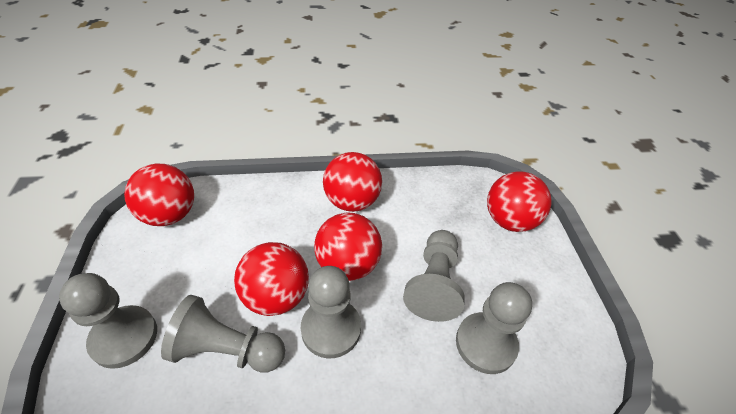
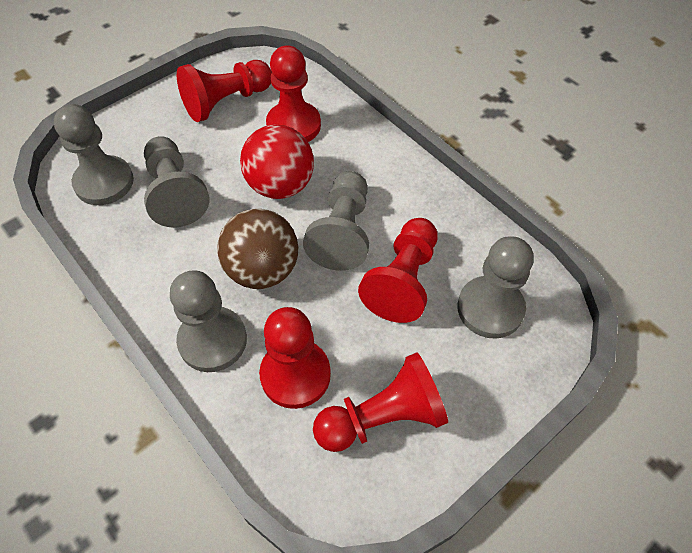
brown ball: 0 -> 1
red ball: 5 -> 1
red pawn: 0 -> 5

